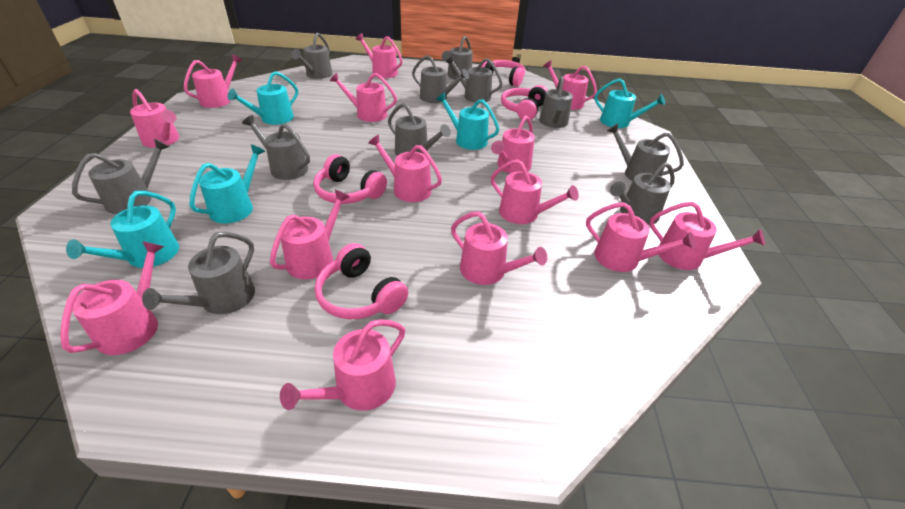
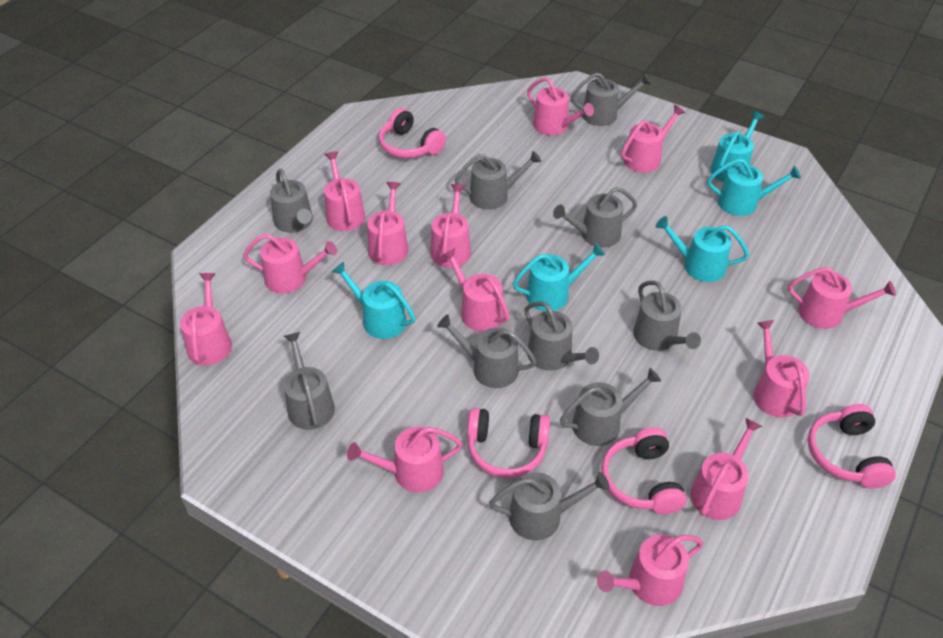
grey watering can: 11 -> 10
pink watering can: 14 -> 13

